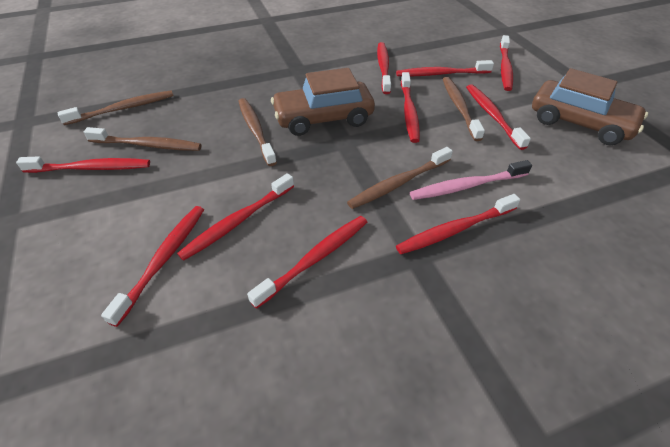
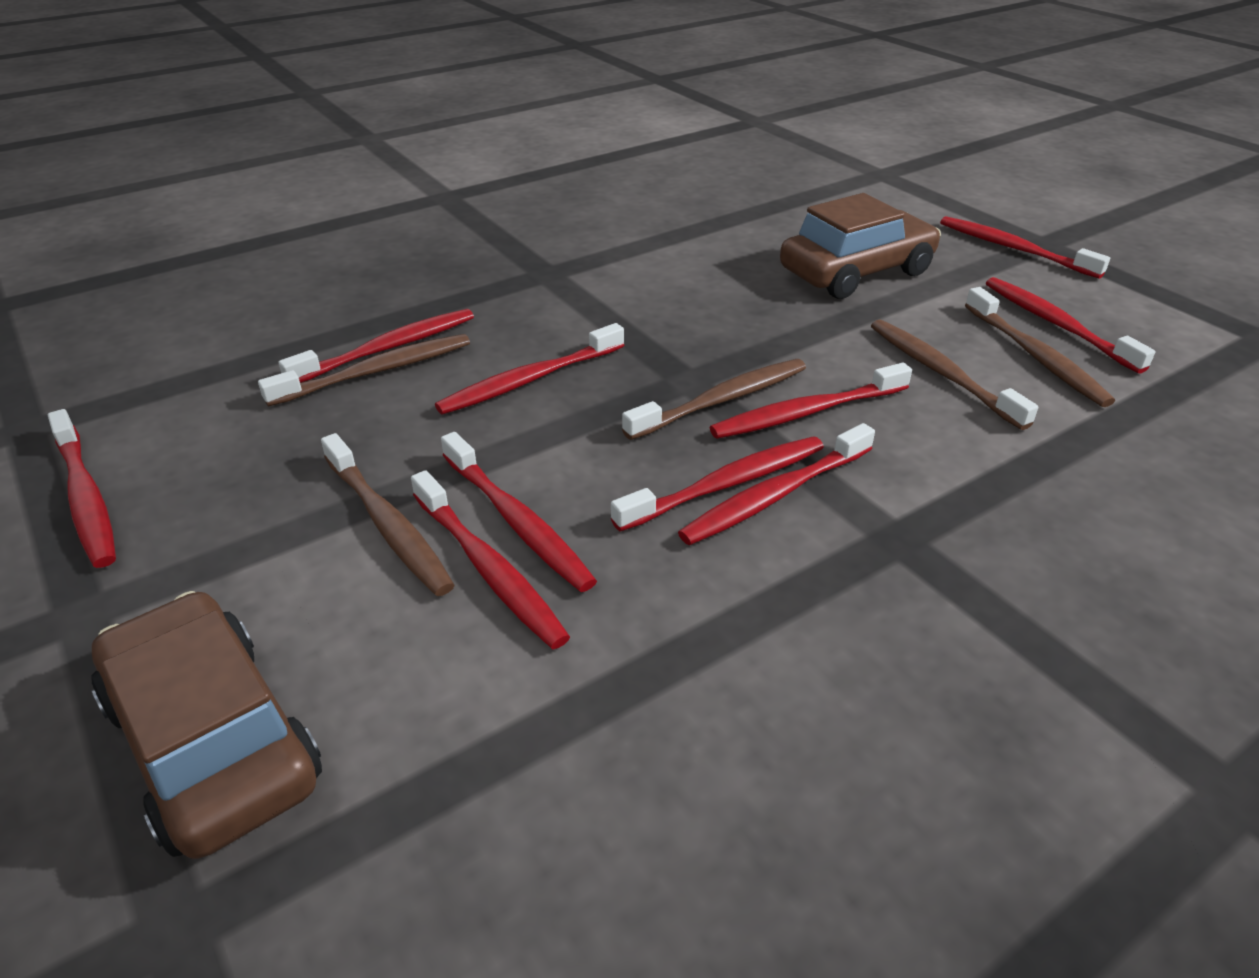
pink toothbrush: 1 -> 0

